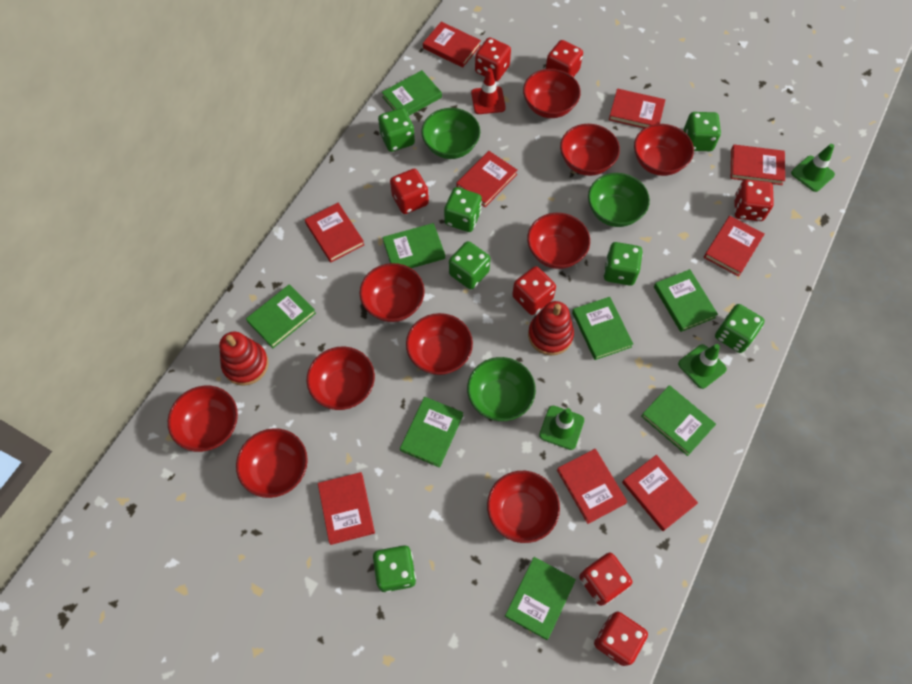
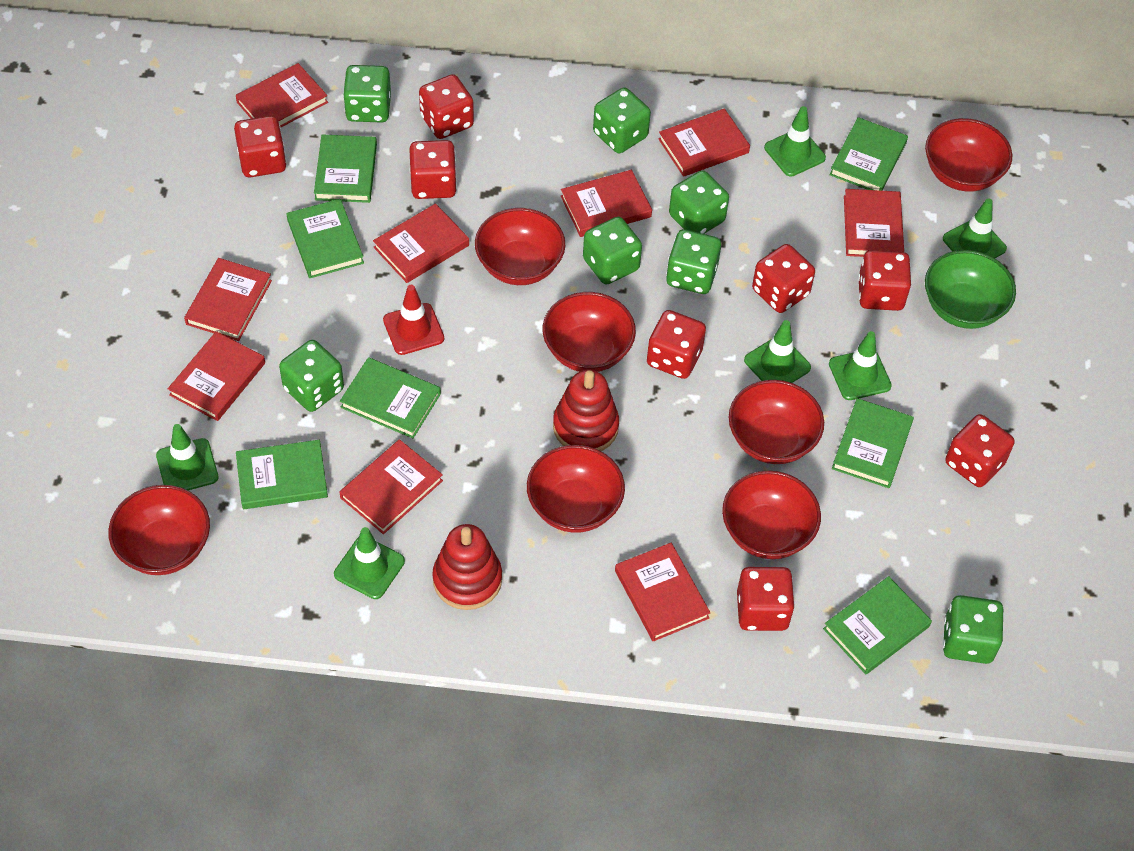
green book: 8 -> 7
green bowl: 3 -> 1
green traffic cone: 3 -> 6
red bowl: 10 -> 7
red dice: 7 -> 8

